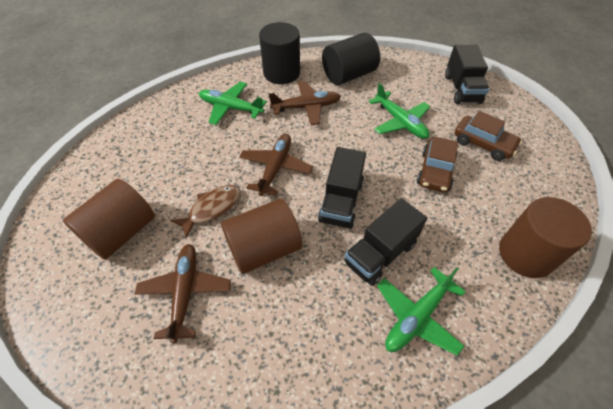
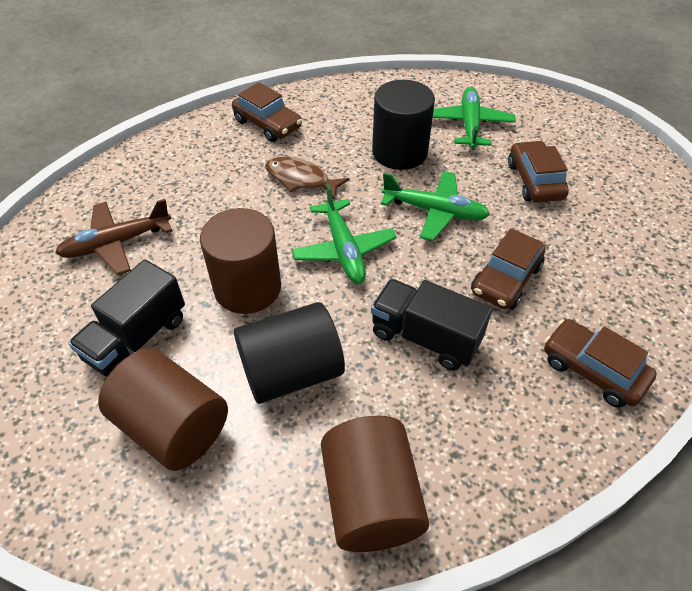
black truck: 3 -> 2
brown car: 2 -> 4
brown plane: 3 -> 1

